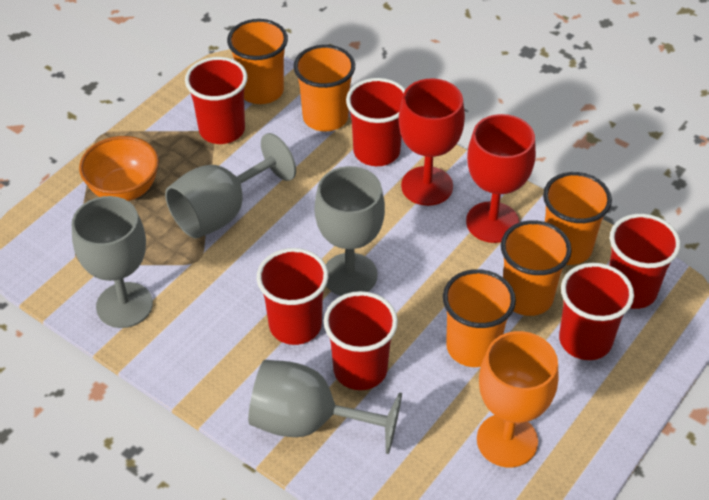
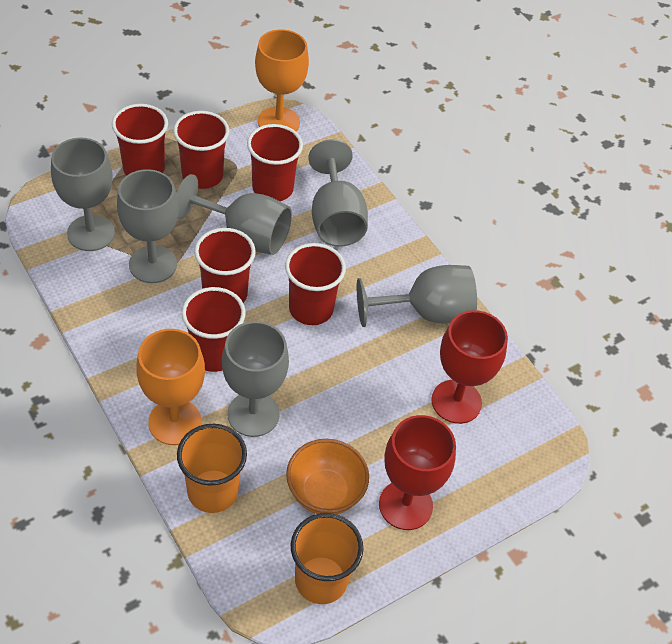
grey goblet: 4 -> 6
orange cup: 5 -> 2
orange goblet: 1 -> 2

